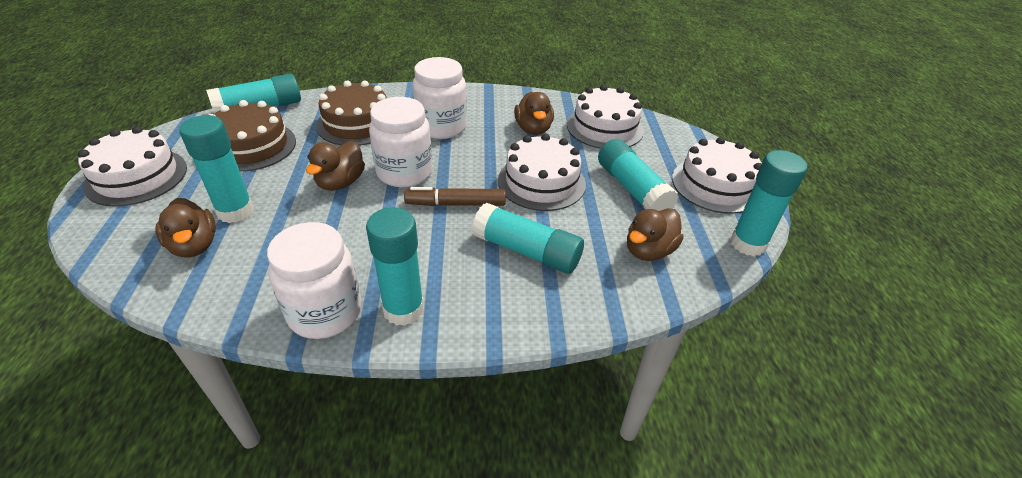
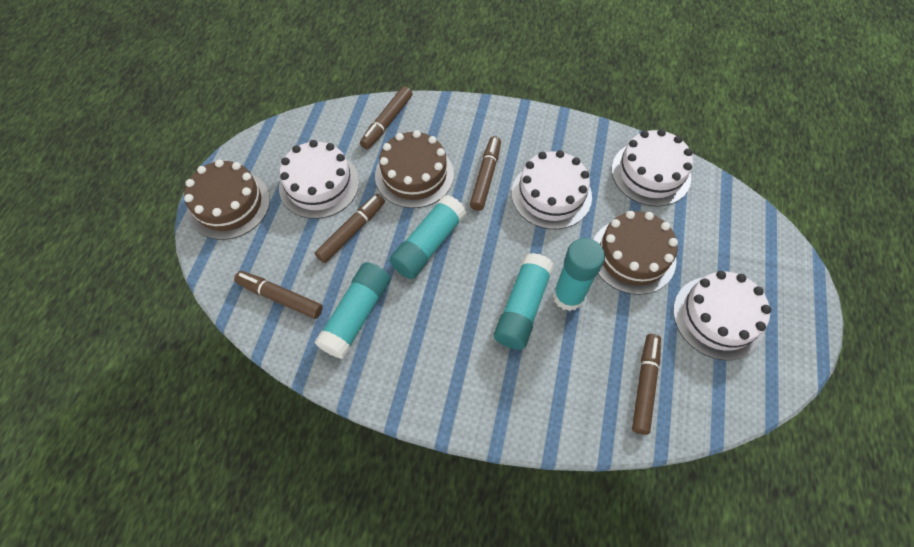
brown cake: 2 -> 3
brown duck: 4 -> 0
brown marker: 1 -> 5
turquoise glue stick: 6 -> 4
white jar: 3 -> 0

